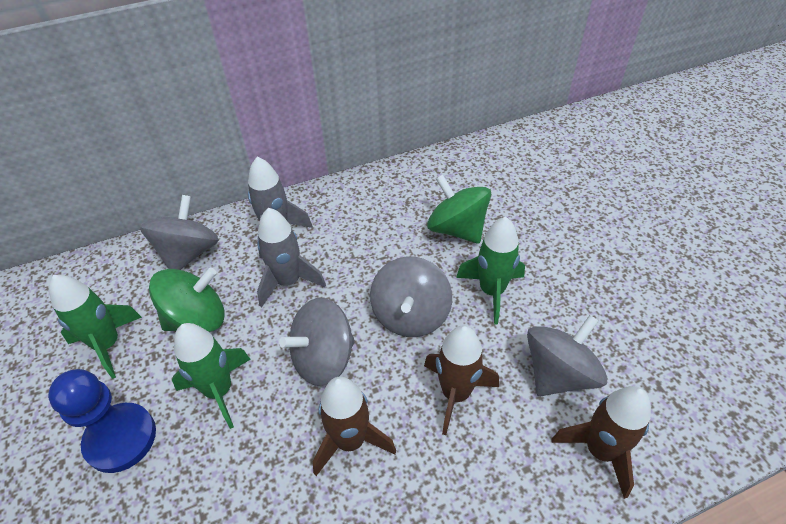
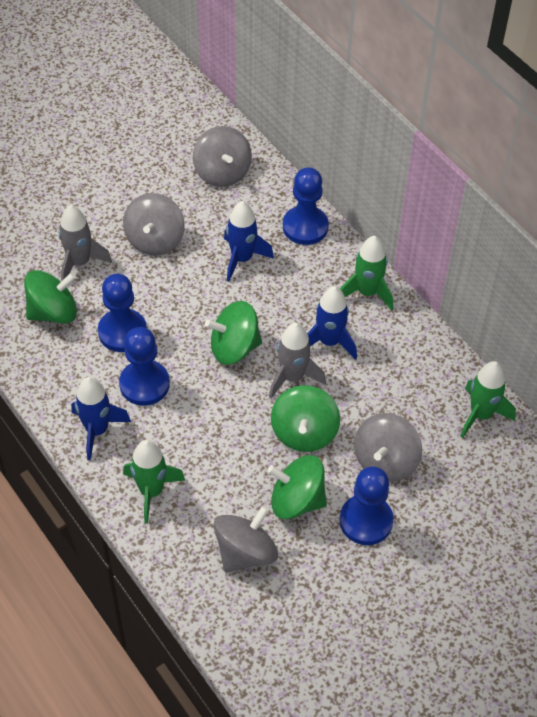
blue pawn: 1 -> 4
blue rocket: 0 -> 3
brown rocket: 3 -> 0
green spinning top: 2 -> 4

